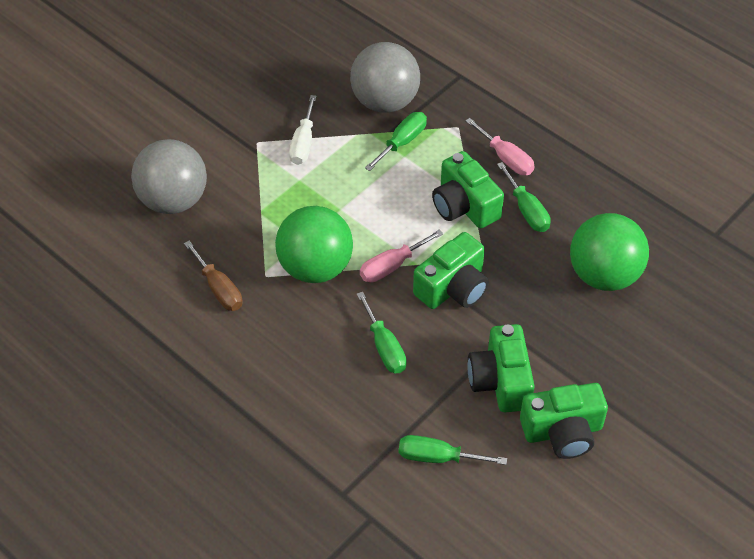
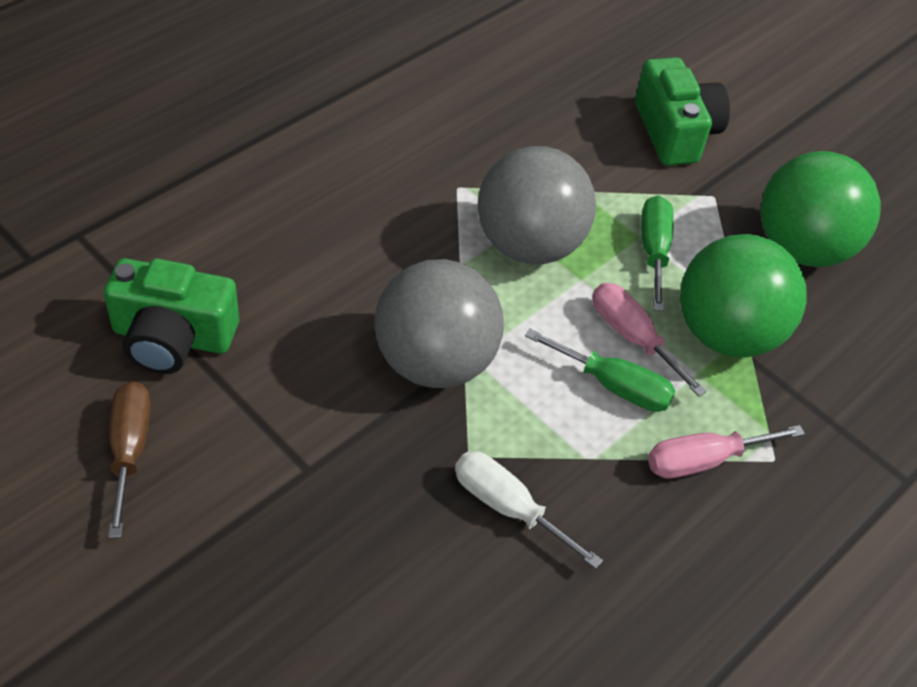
green camera: 4 -> 2
green screwdriver: 4 -> 2

